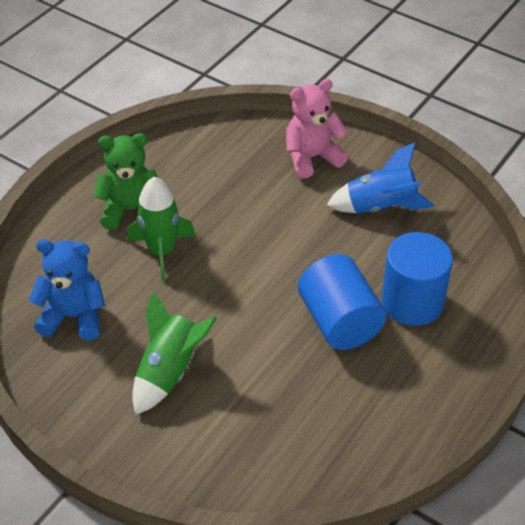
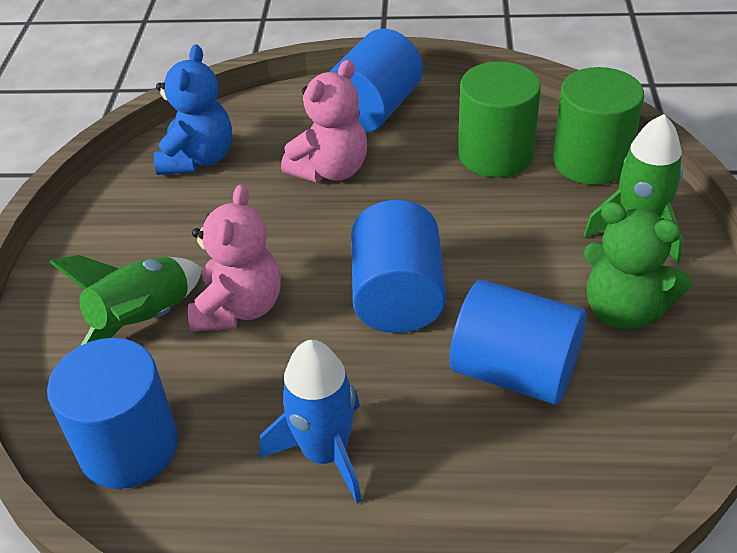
blue cylinder: 2 -> 4
green cylinder: 0 -> 2
pink teddy bear: 1 -> 2

